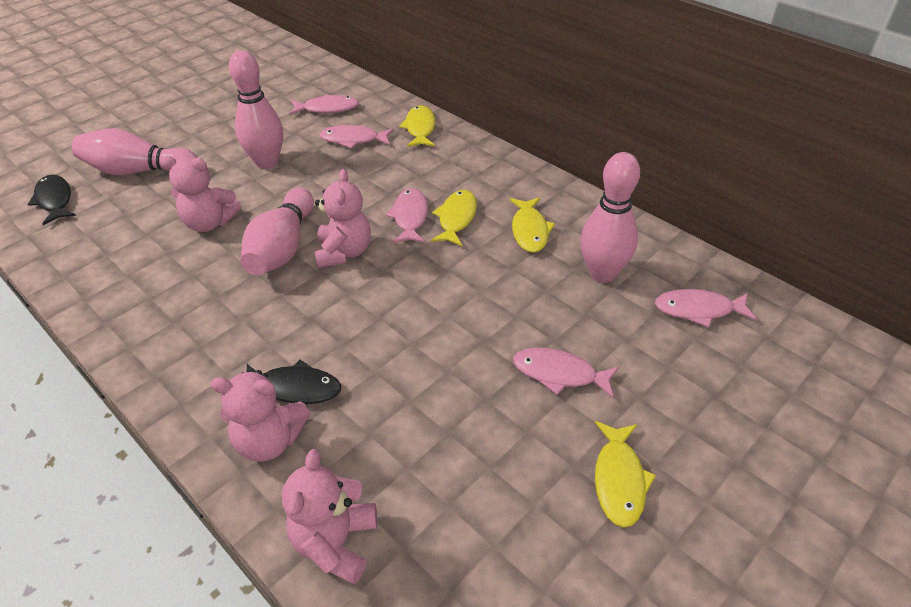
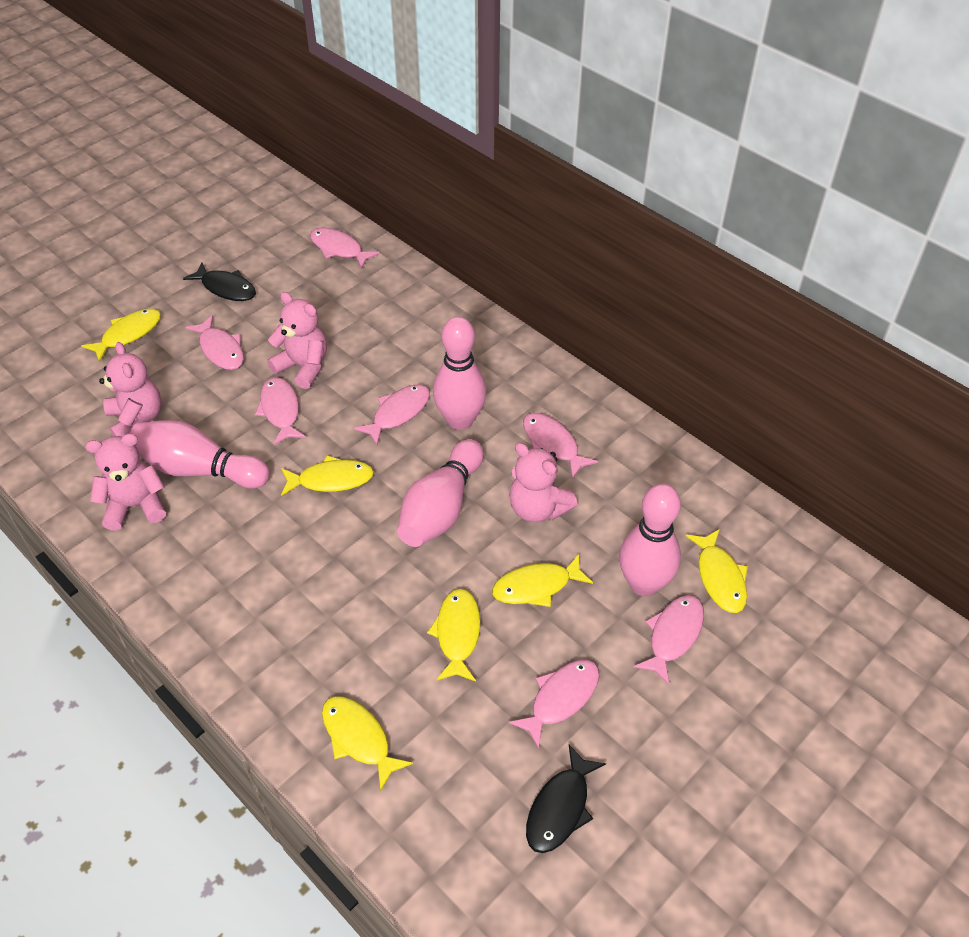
pink fish: 5 -> 7
yellow fish: 4 -> 6

